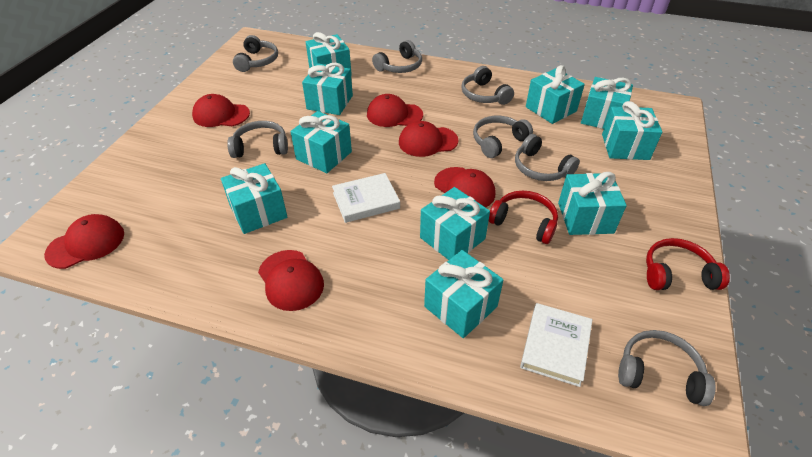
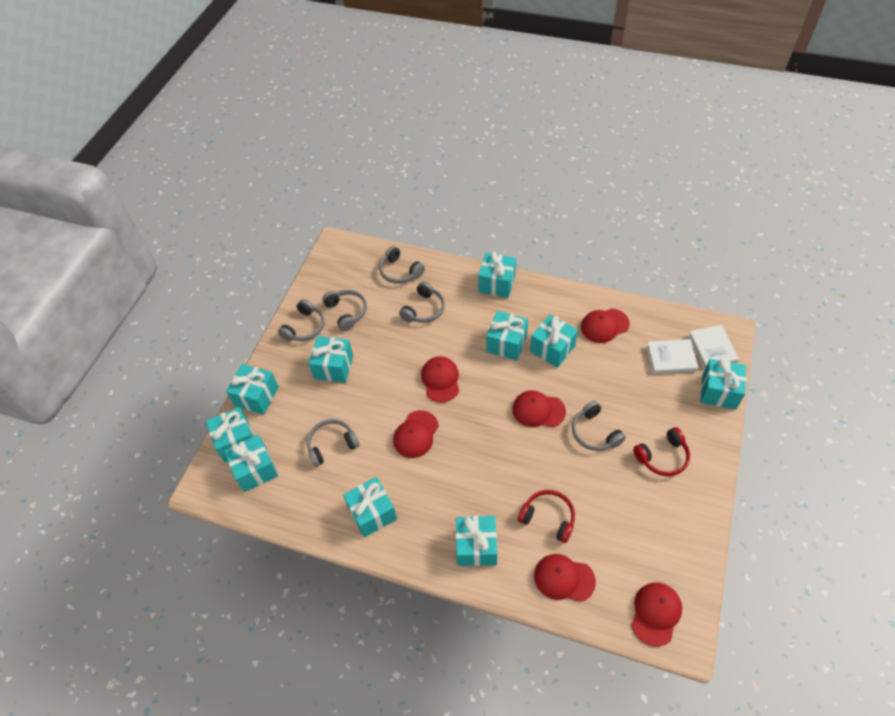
grey headphones: 7 -> 6

